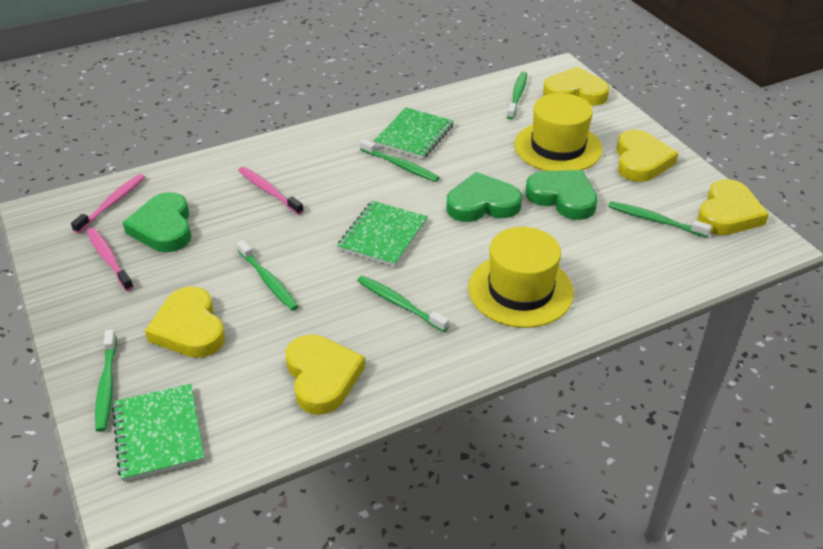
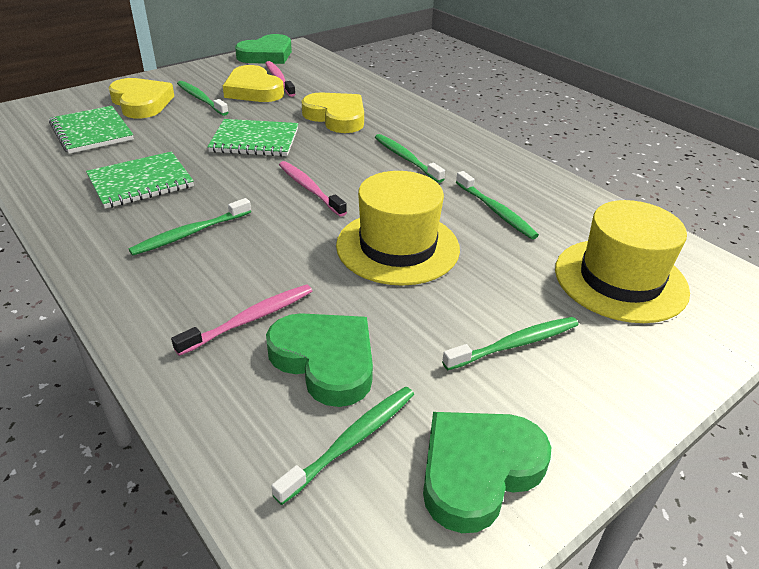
yellow heart: 5 -> 3

